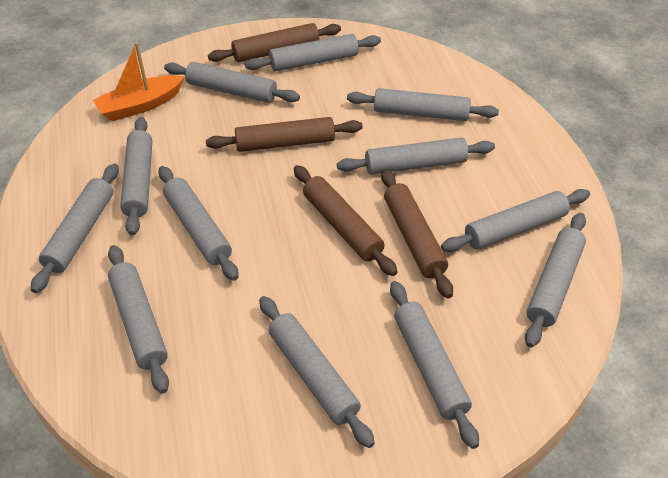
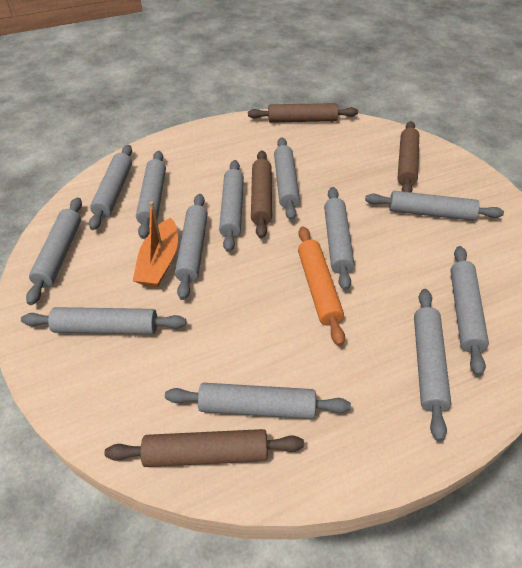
orange rolling pin: 0 -> 1

